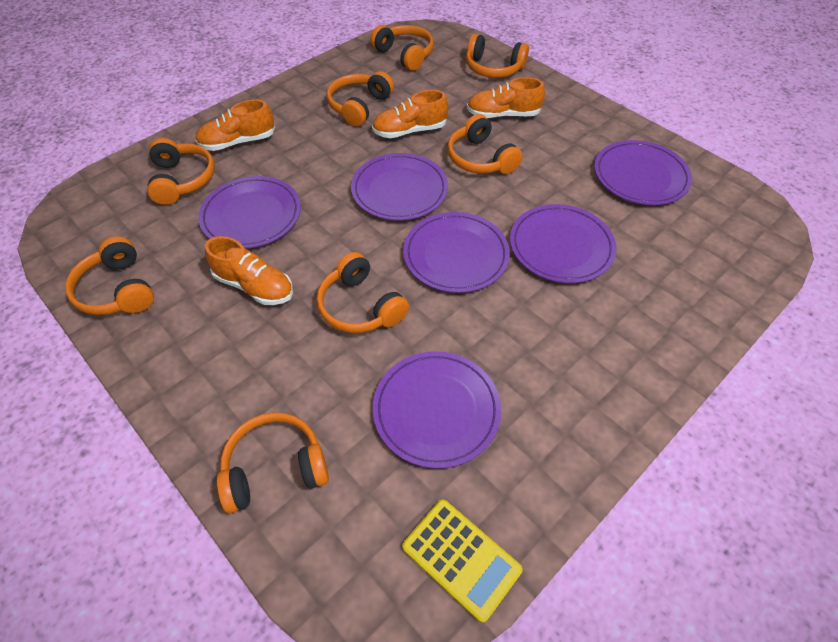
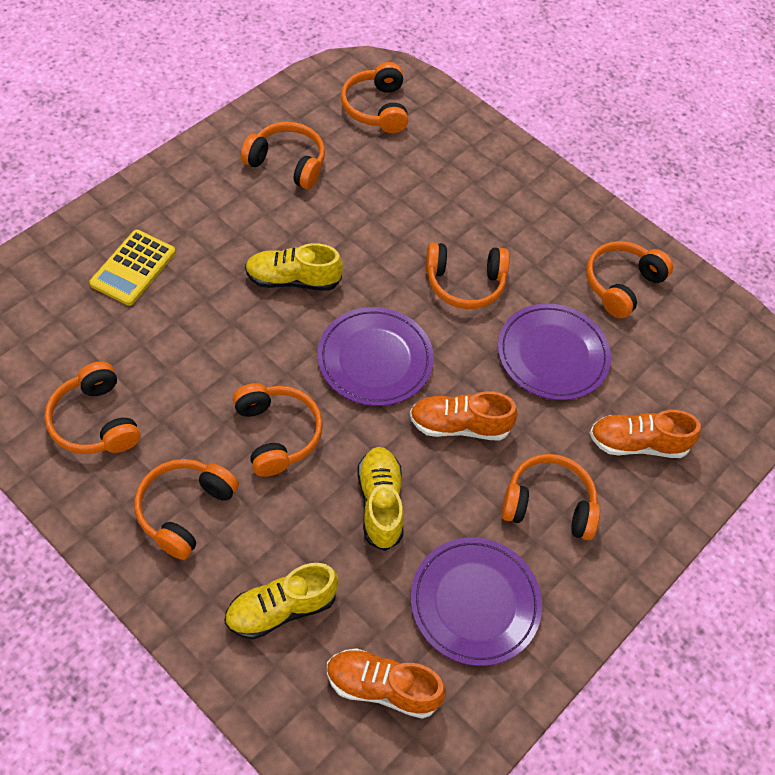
orange shoe: 4 -> 3
purple plate: 6 -> 3
yellow shoe: 0 -> 3

